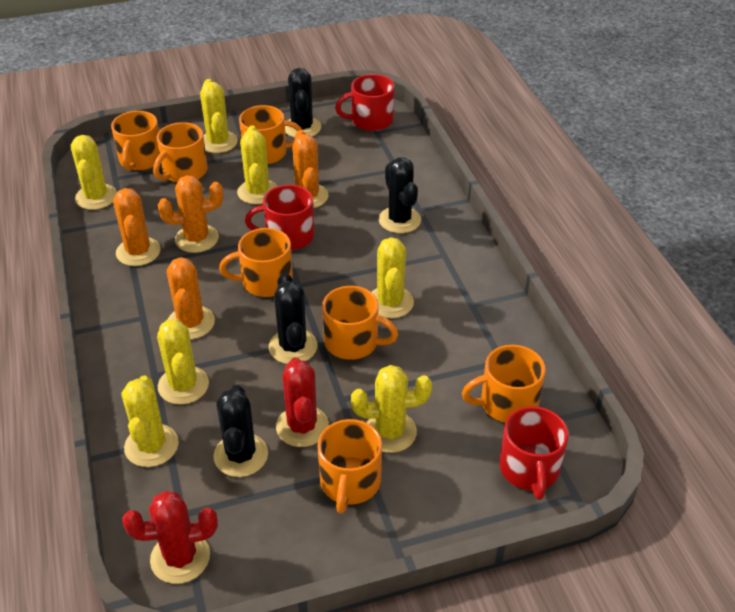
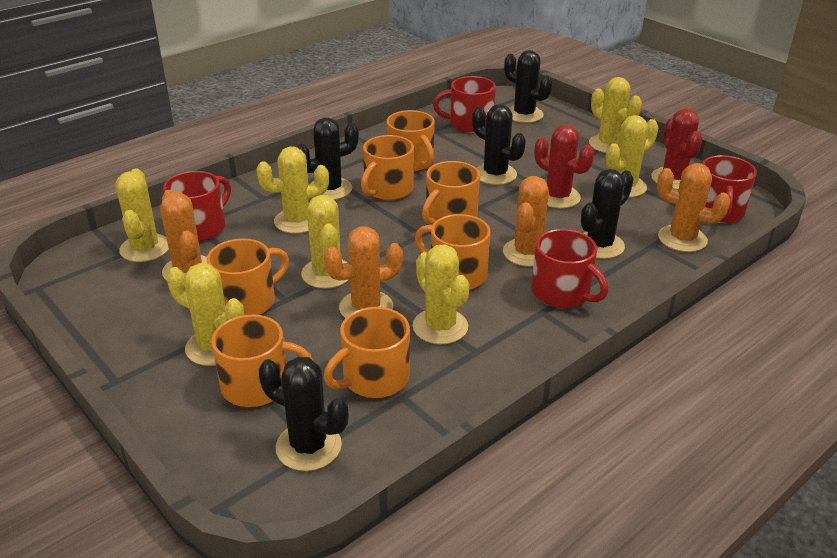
black cactus: 4 -> 5
red mug: 3 -> 4

